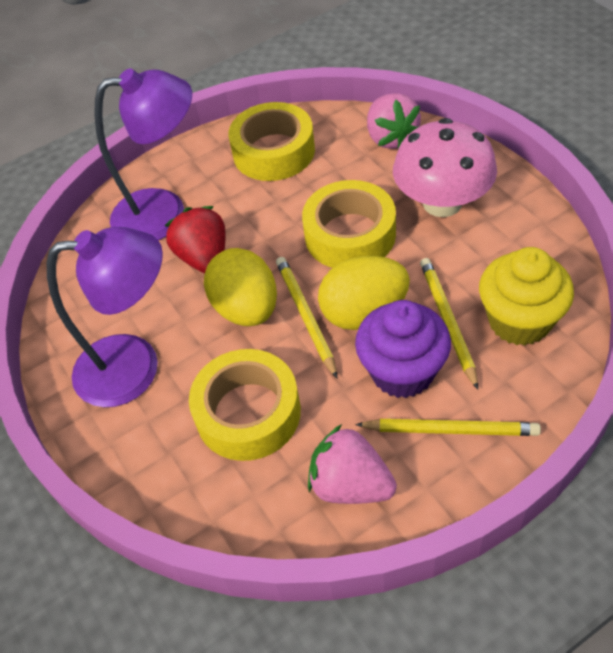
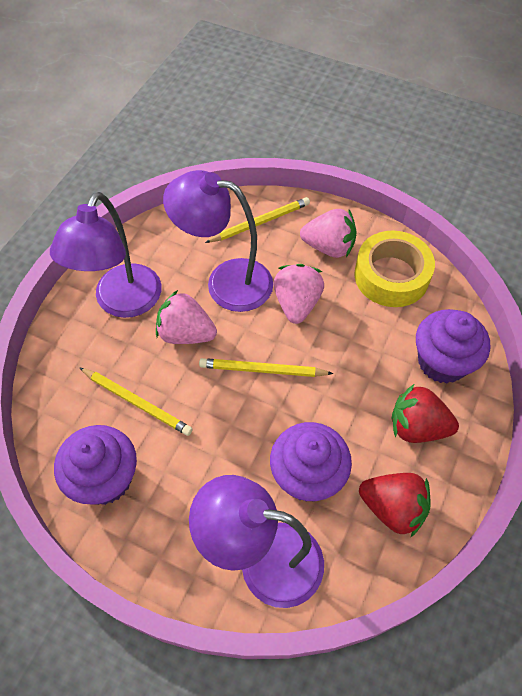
pink mushroom: 1 -> 0
pink strawberry: 2 -> 3
purple cupcake: 1 -> 3
purple lamp: 2 -> 3
red strawberry: 1 -> 2
yellow cupcake: 1 -> 0
yellow egg: 2 -> 0
yellow tape: 3 -> 1

